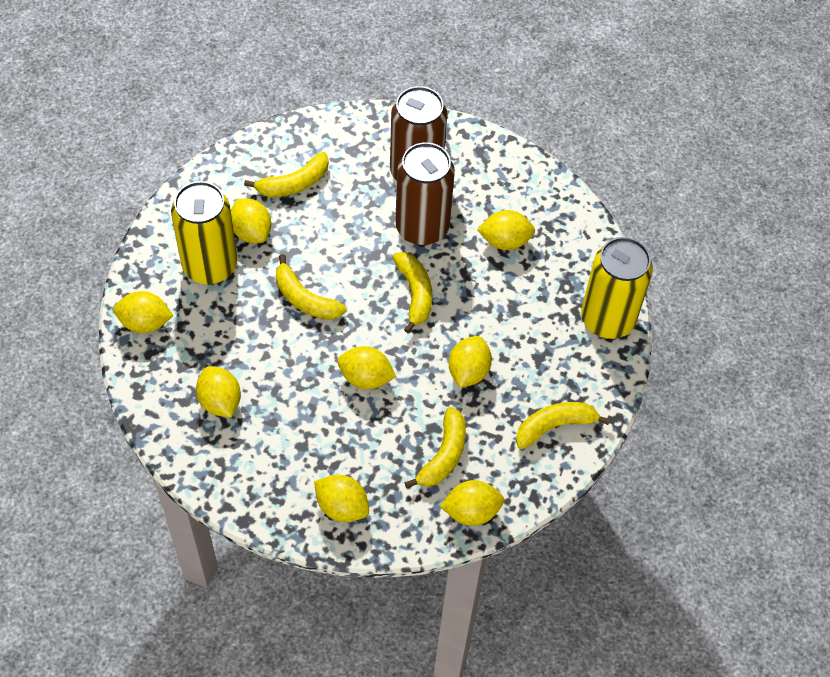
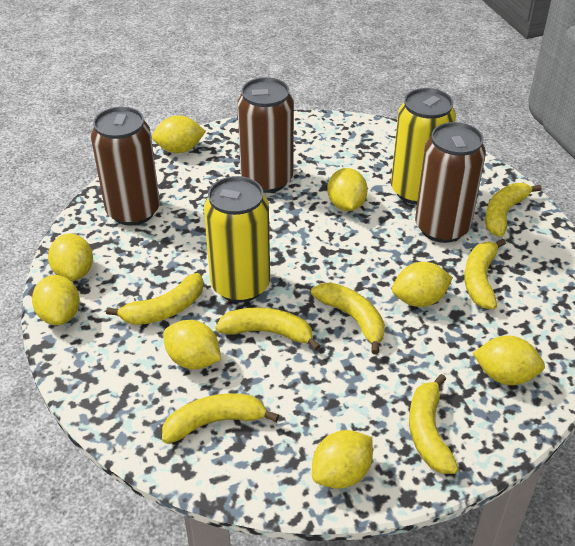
brown can: 2 -> 3
yellow banana: 5 -> 7

